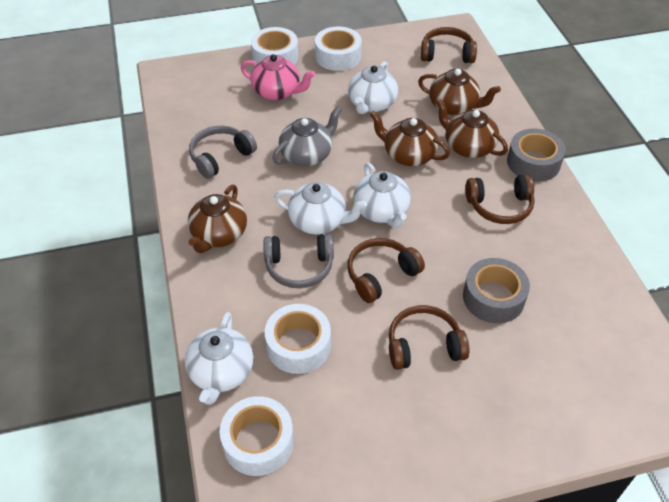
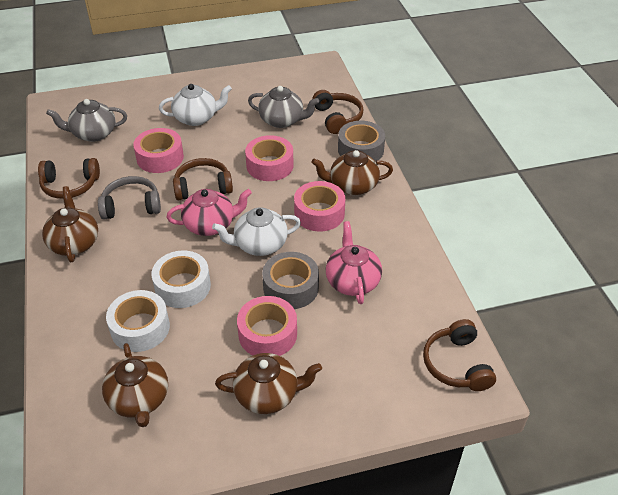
grey headphones: 2 -> 1
grey teapot: 1 -> 2
pink tape: 0 -> 4
pink teapot: 1 -> 2
white tape: 4 -> 2
white teapot: 4 -> 2

